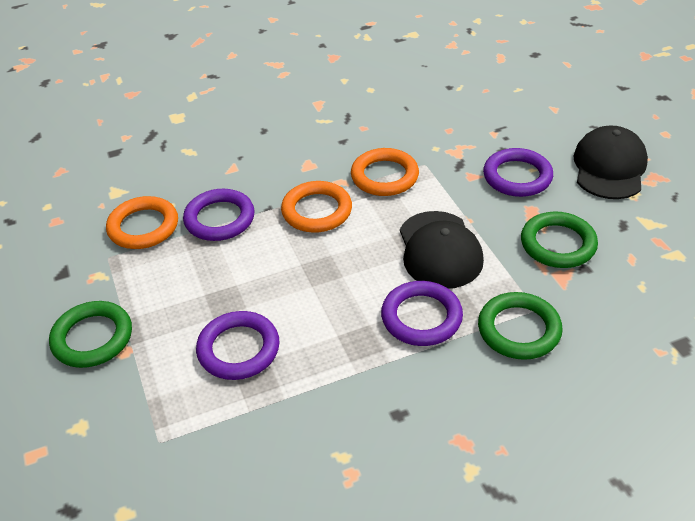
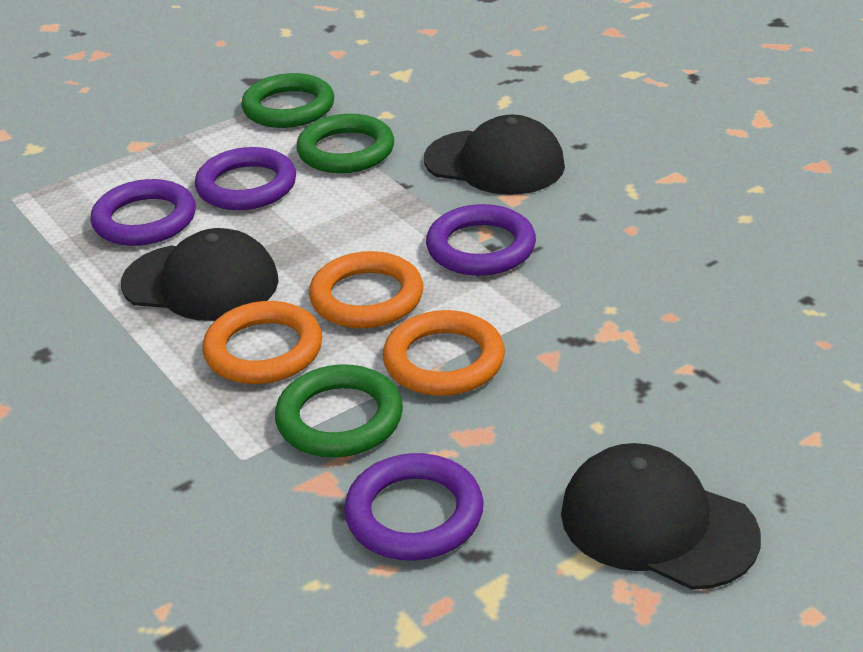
black cap: 2 -> 3

